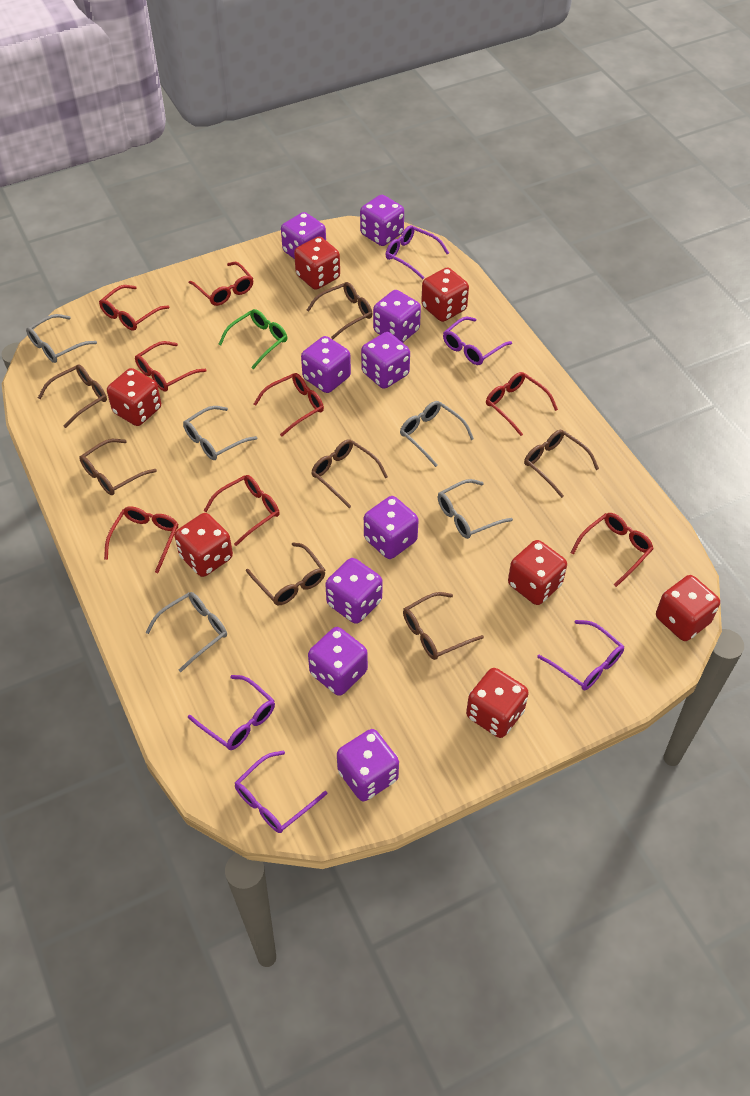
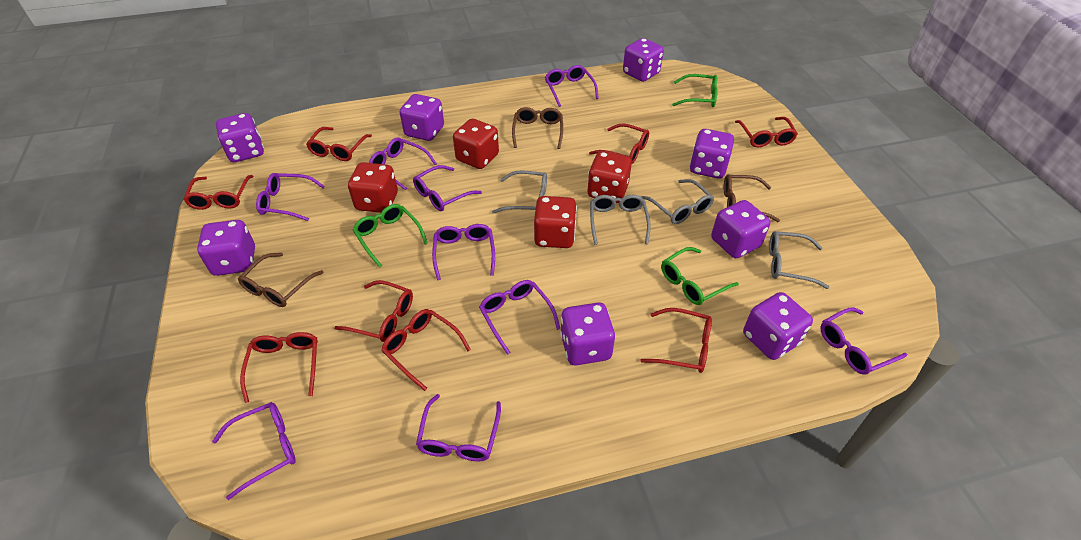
brown glasses: 7 -> 3
green glasses: 1 -> 3
grey glasses: 5 -> 4
purple dice: 9 -> 8
purple glasses: 5 -> 9
red dice: 7 -> 4

